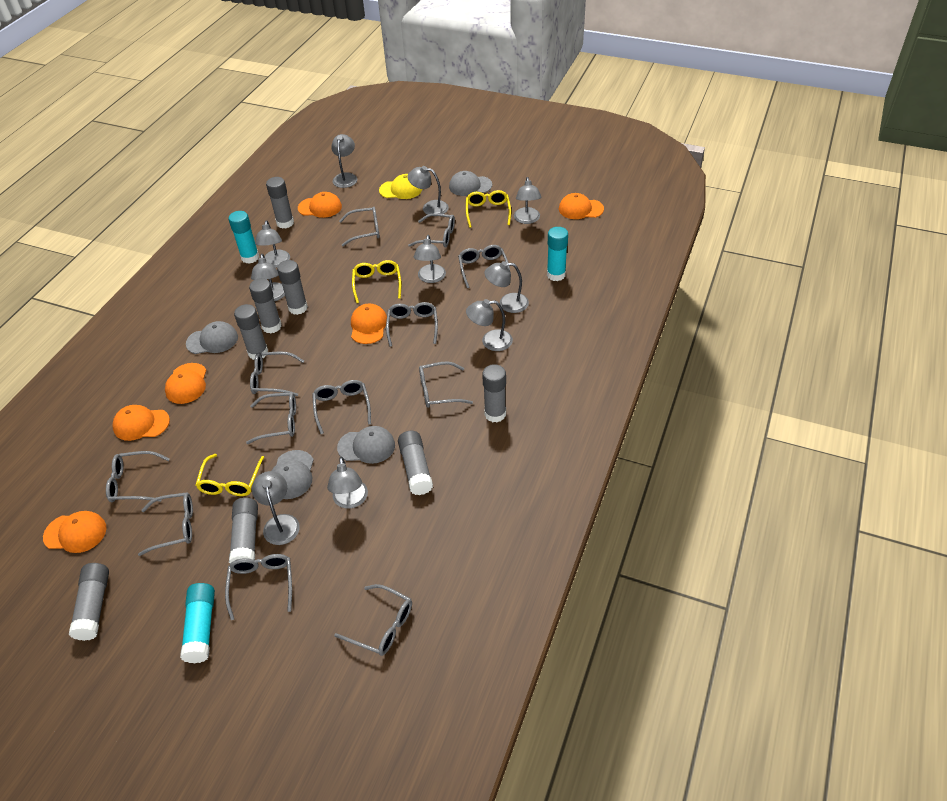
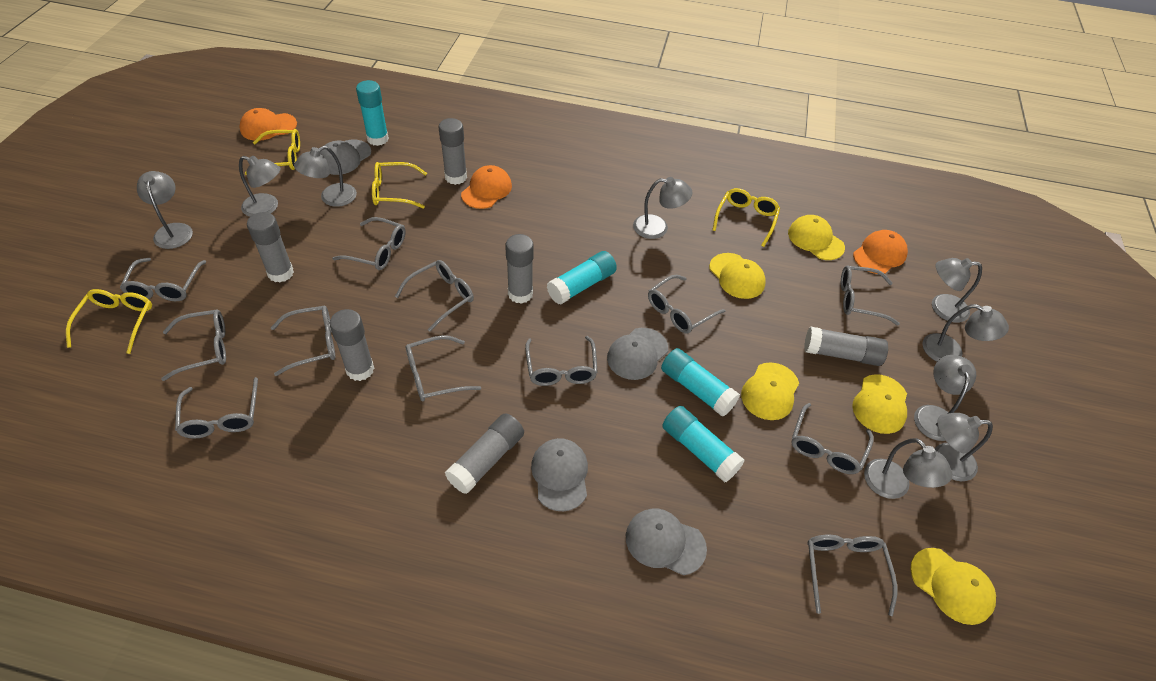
grey glue stick: 8 -> 6
grey lamp: 10 -> 9
orange cap: 6 -> 3
turquoise glue stick: 3 -> 4
yellow cap: 1 -> 5
yellow glasses: 3 -> 4

